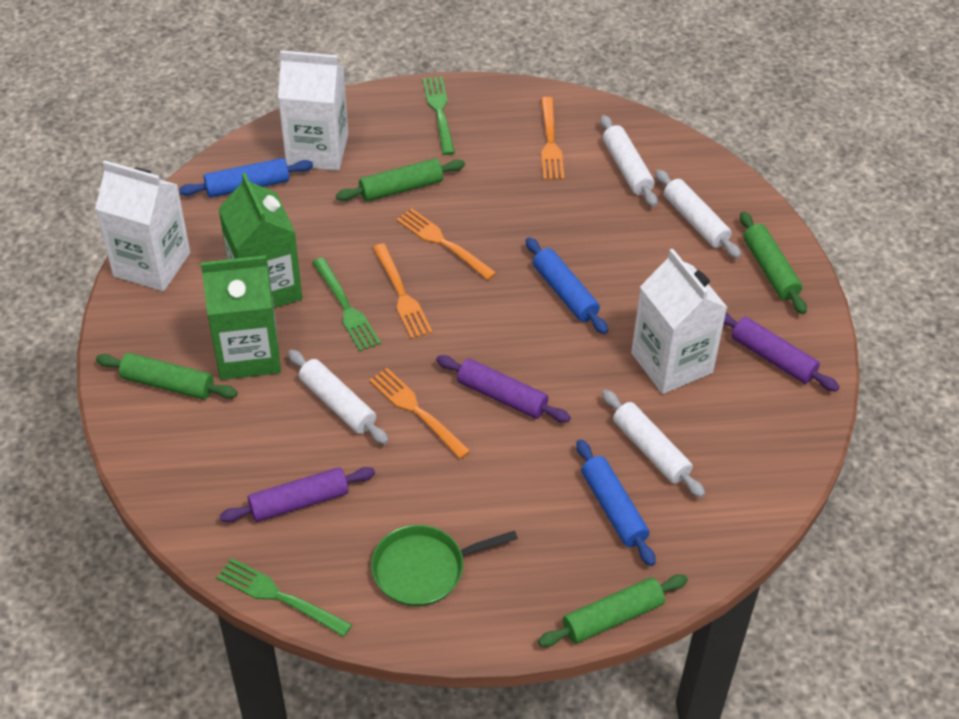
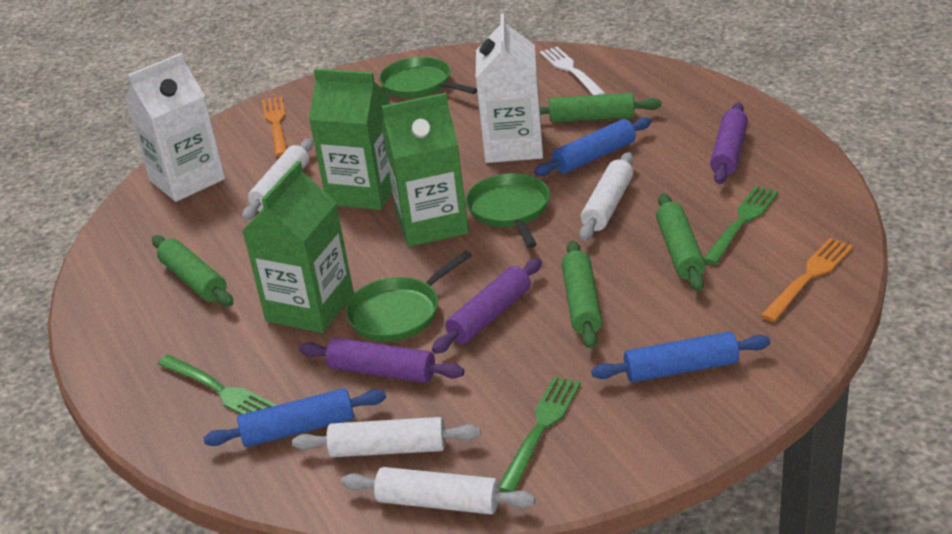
green carton: 2 -> 3
green pan: 1 -> 3
orange fork: 4 -> 2
white carton: 3 -> 2
white fork: 0 -> 1

